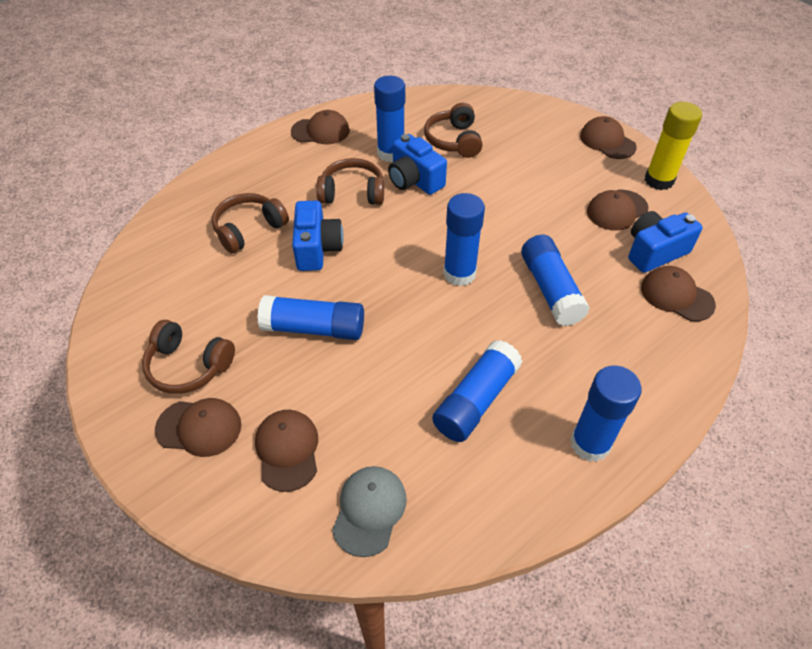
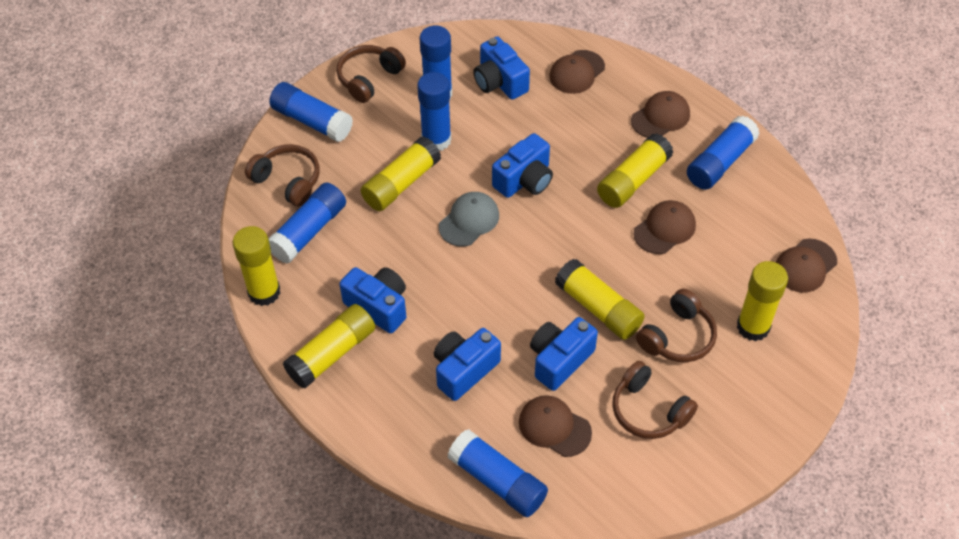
blue camera: 3 -> 5
brown cap: 6 -> 5
yellow glue stick: 1 -> 6

